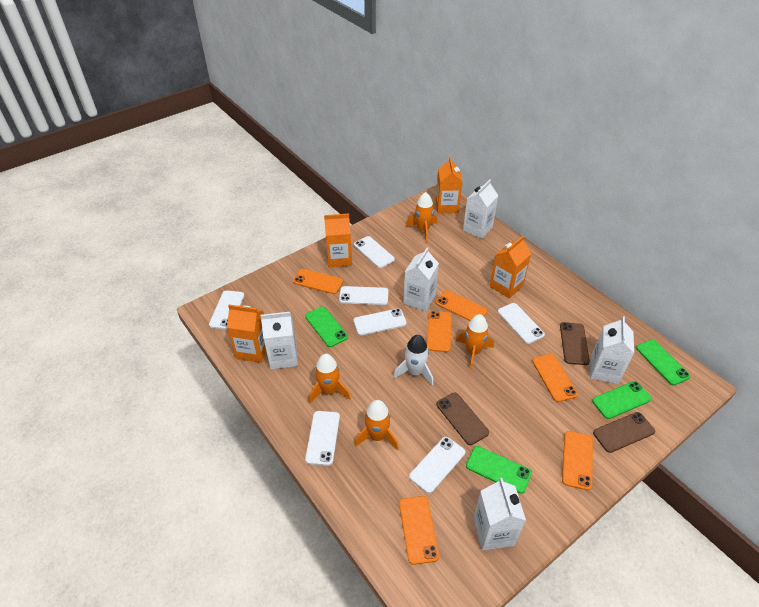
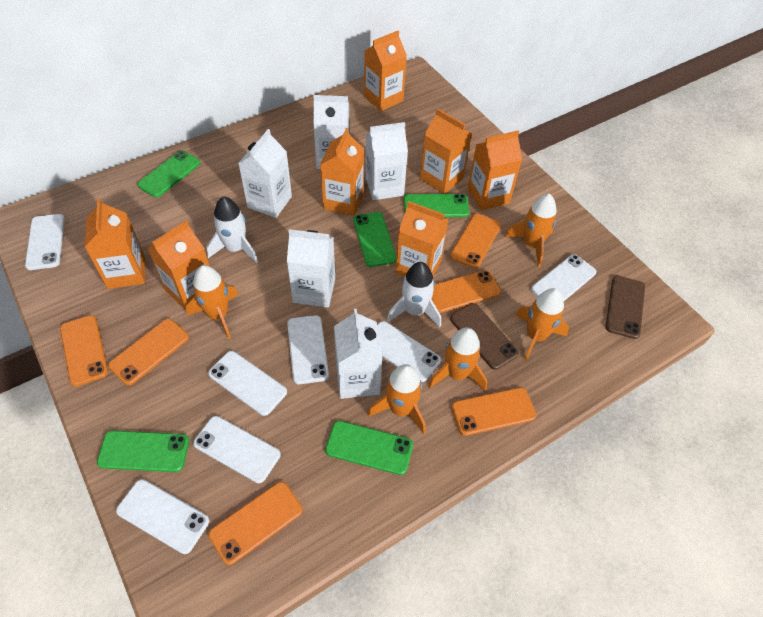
brown phone: 3 -> 2
green phone: 4 -> 5
orange carton: 4 -> 7
orange rocket: 4 -> 5
white rocket: 1 -> 2

